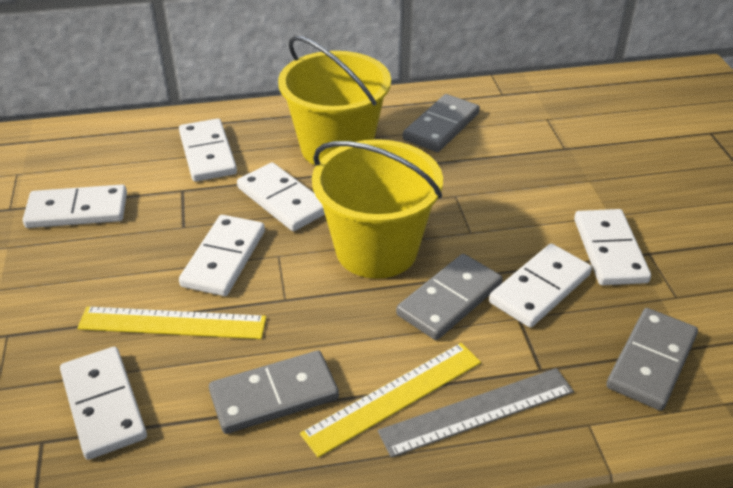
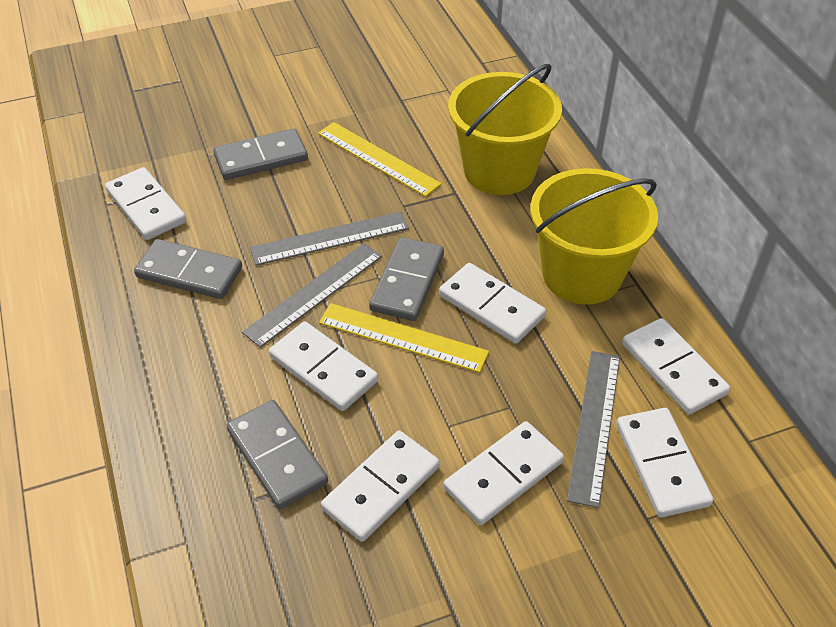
grey ruler: 1 -> 3

